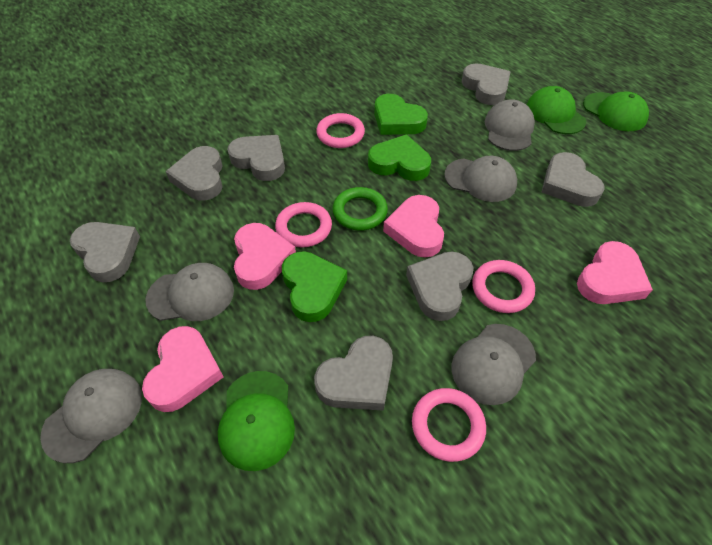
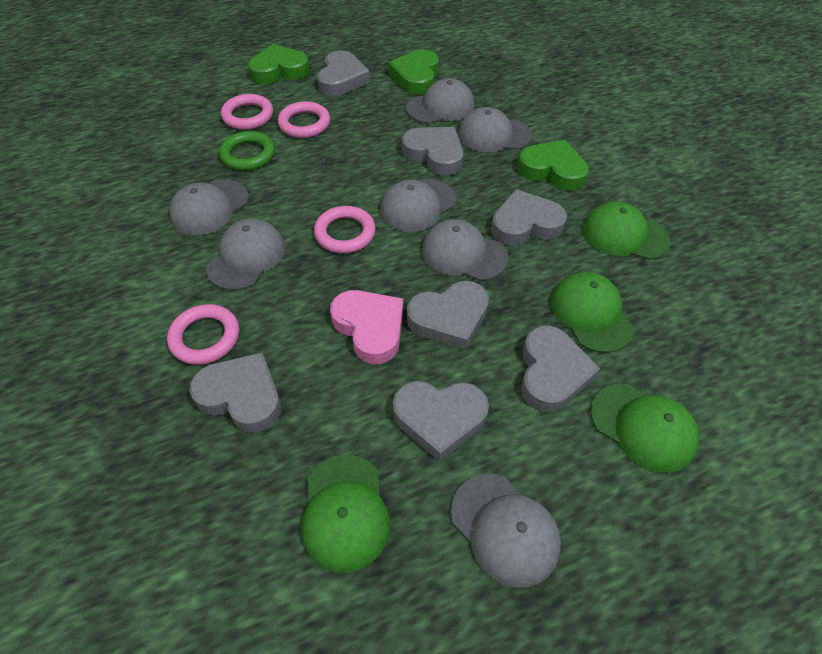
green cap: 3 -> 4
grey cap: 5 -> 7
pink heart: 4 -> 1

